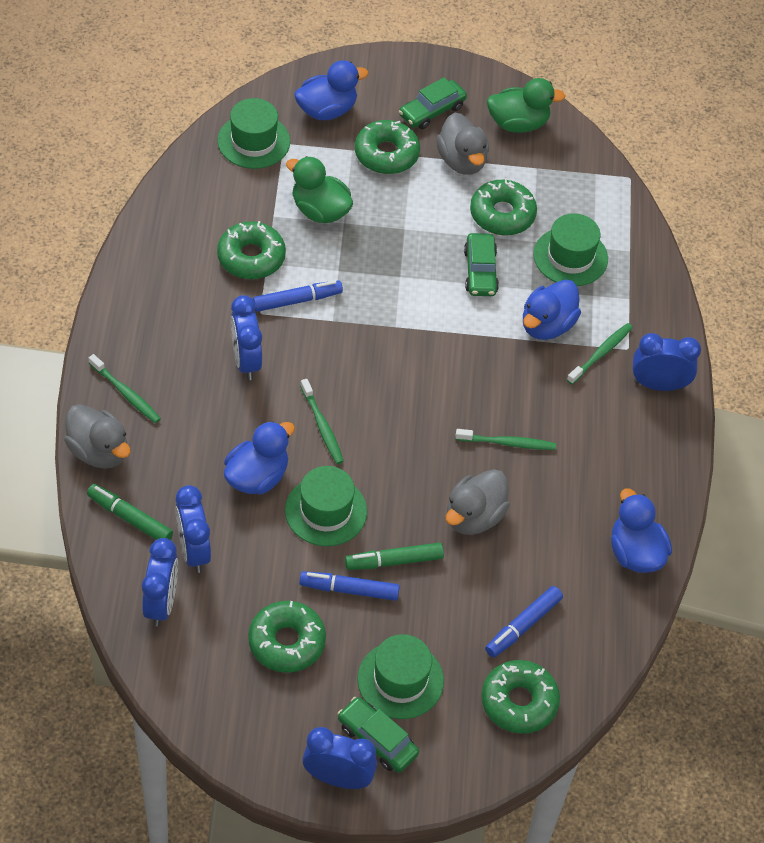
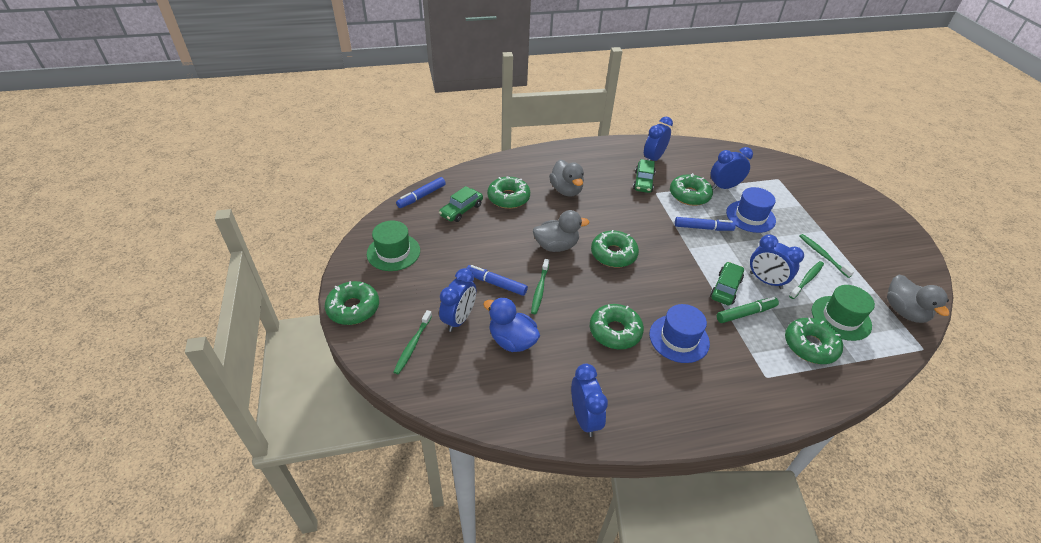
blue duck: 4 -> 1
blue hat: 0 -> 2
green donut: 5 -> 6
green duck: 2 -> 0
green hat: 4 -> 2
green marker: 2 -> 1

